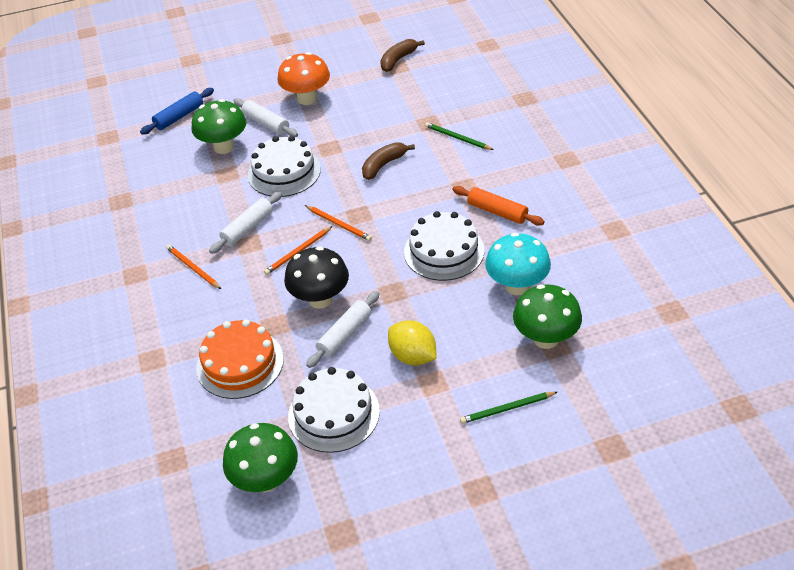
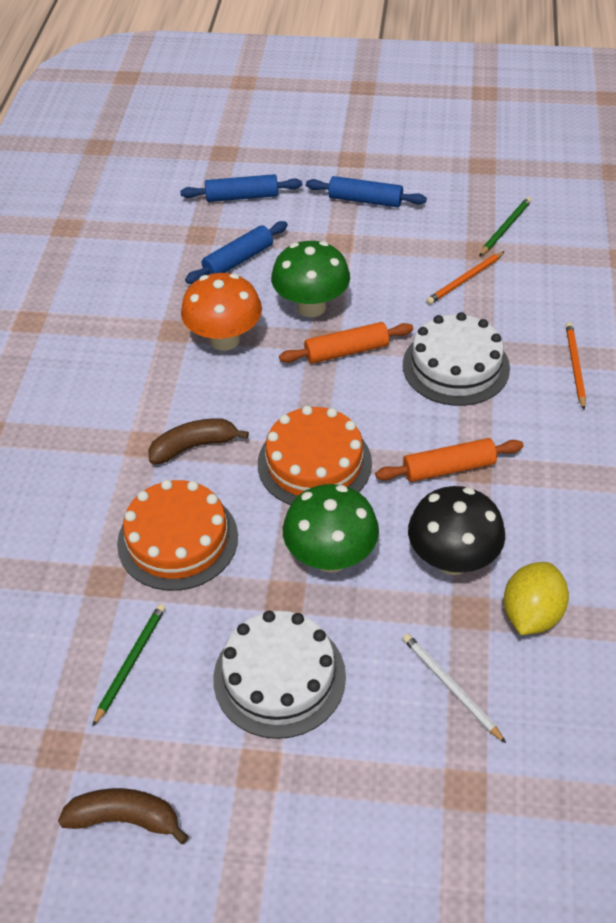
blue rolling pin: 1 -> 3
green mushroom: 3 -> 2
orange cake: 1 -> 2
orange pencil: 3 -> 2
orange rolling pin: 1 -> 2
turquoise mushroom: 1 -> 0
white cake: 3 -> 2
white pencil: 0 -> 1
white rolling pin: 3 -> 0

